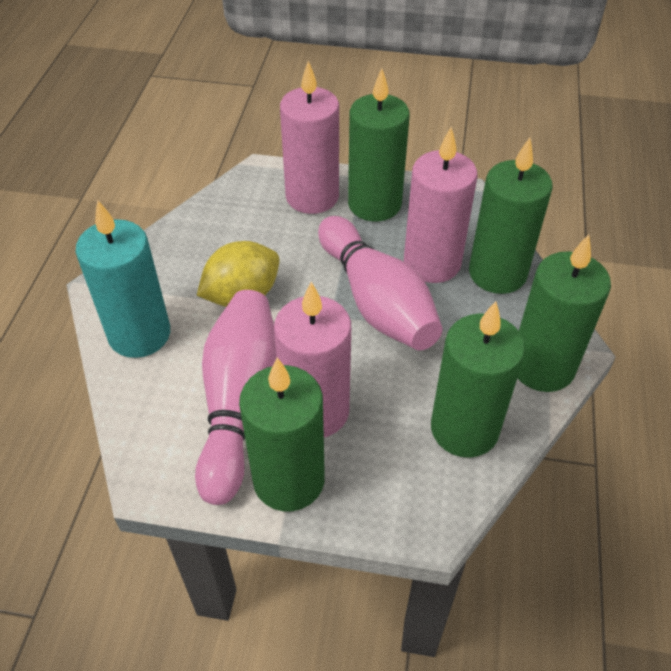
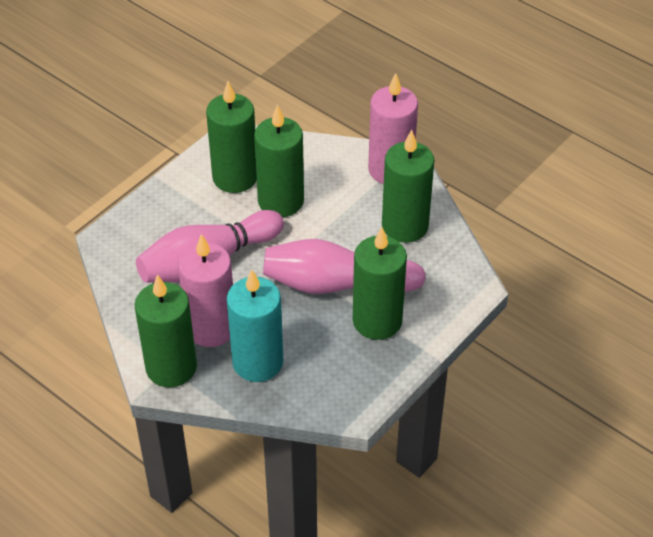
pink candle: 3 -> 2
yellow lemon: 1 -> 0

